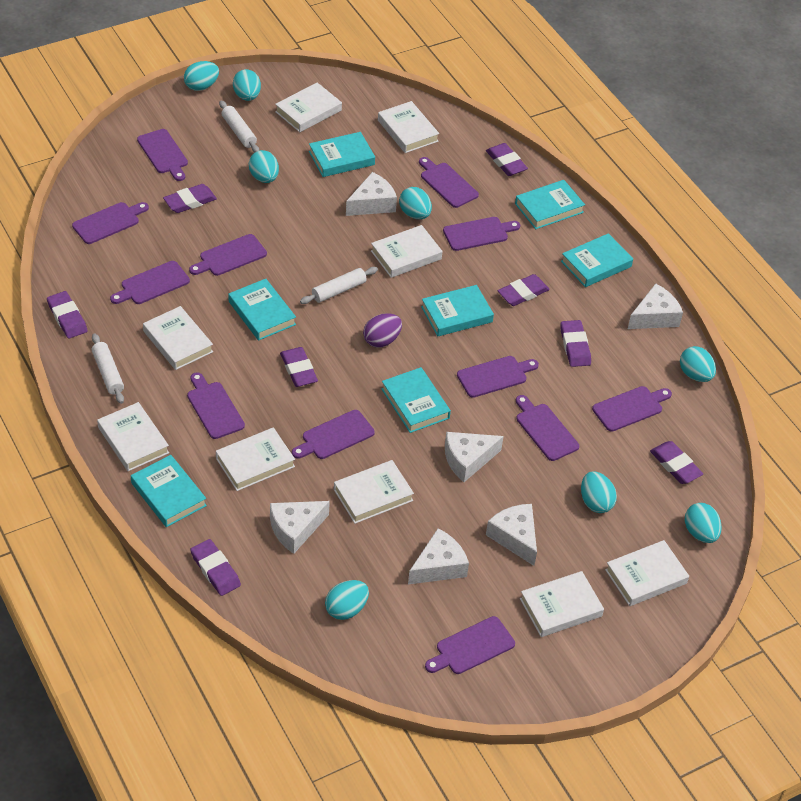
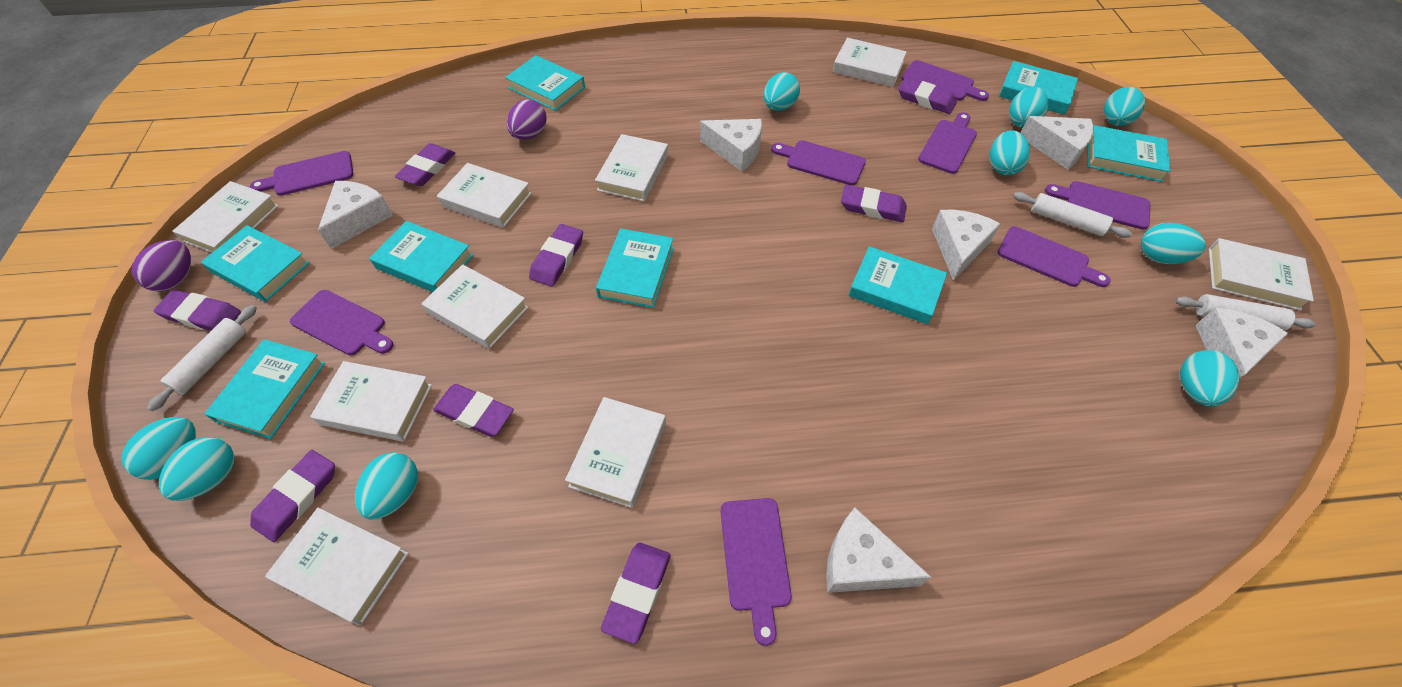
purple cutting board: 12 -> 8
purple egg: 1 -> 2
turquoise book: 7 -> 8
turquoise egg: 8 -> 9

